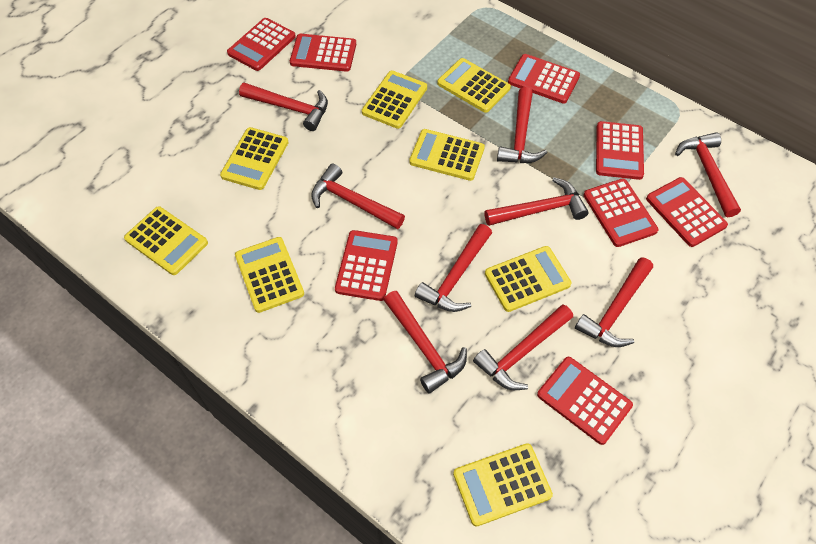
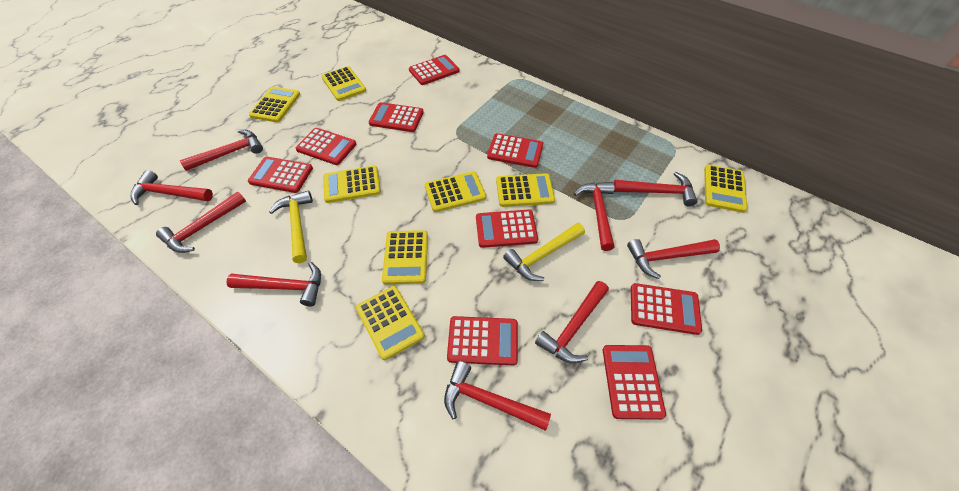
red calculator: 8 -> 9
yellow hammer: 0 -> 2

